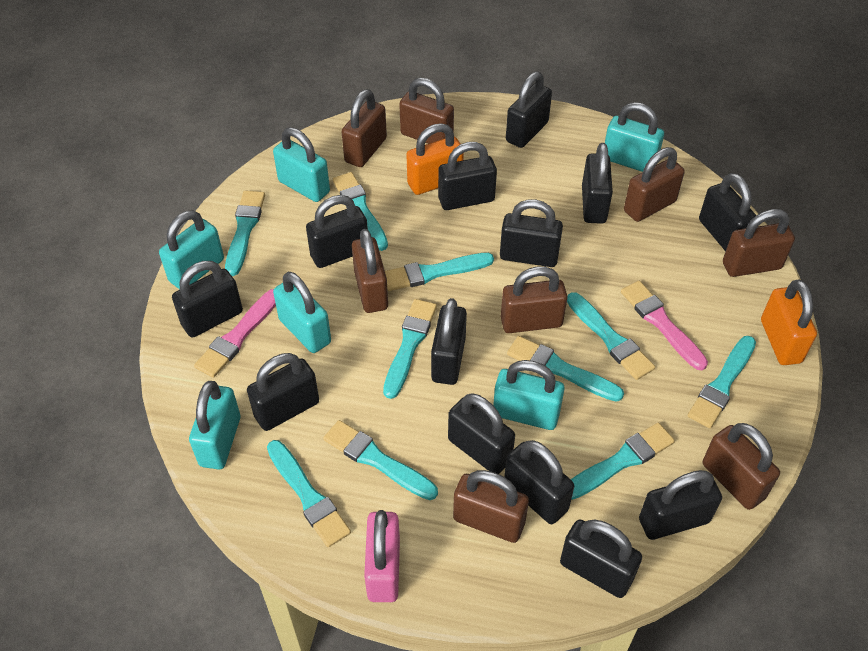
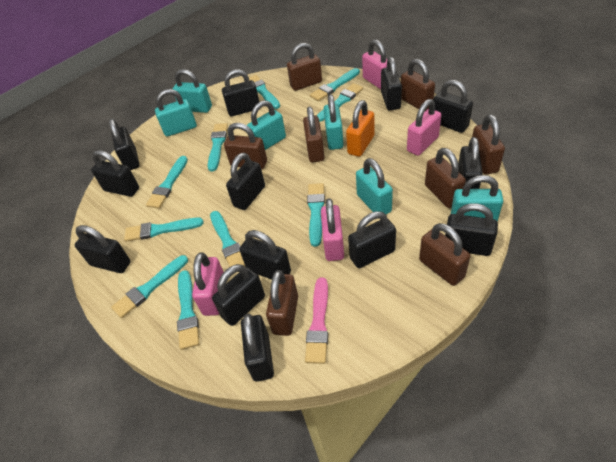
orange padlock: 2 -> 1
pink brush: 2 -> 1
pink padlock: 1 -> 4

